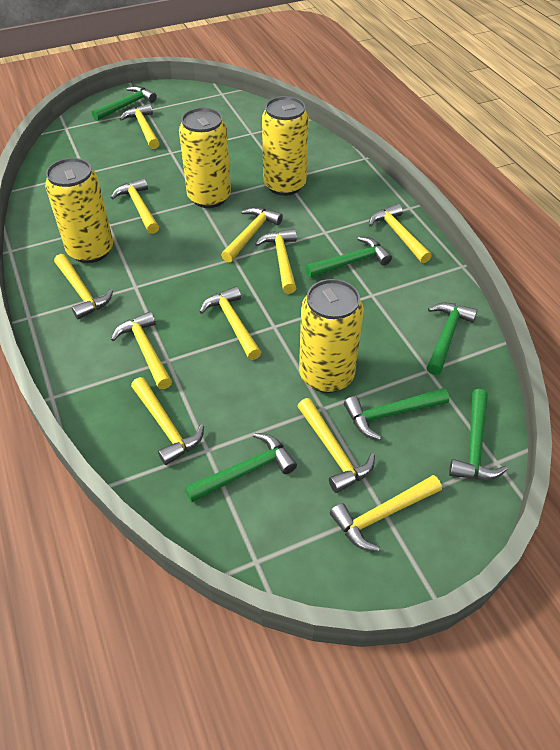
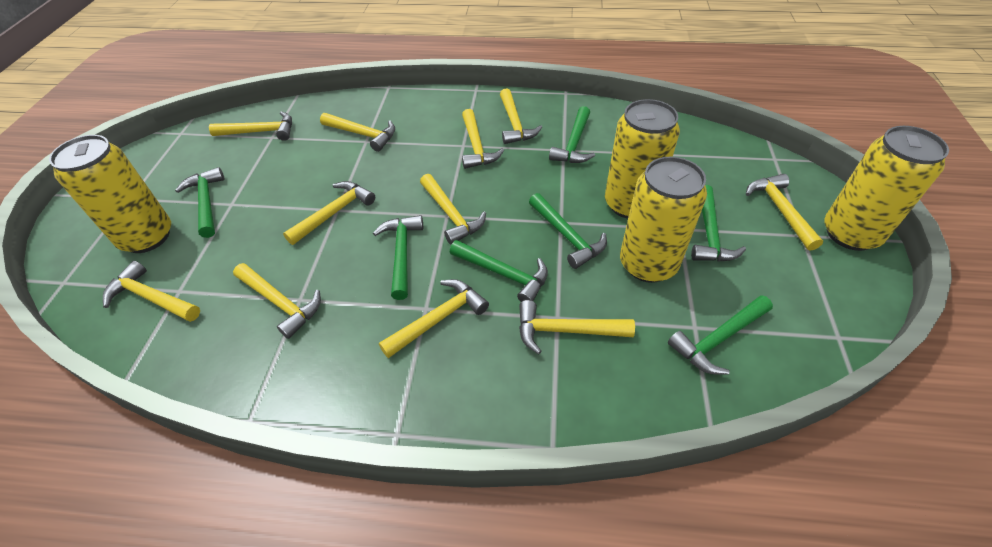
green hammer: 6 -> 7

